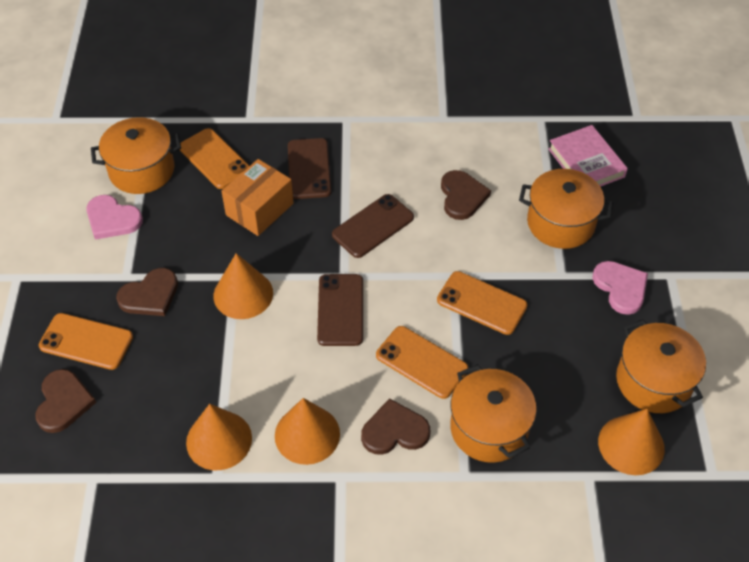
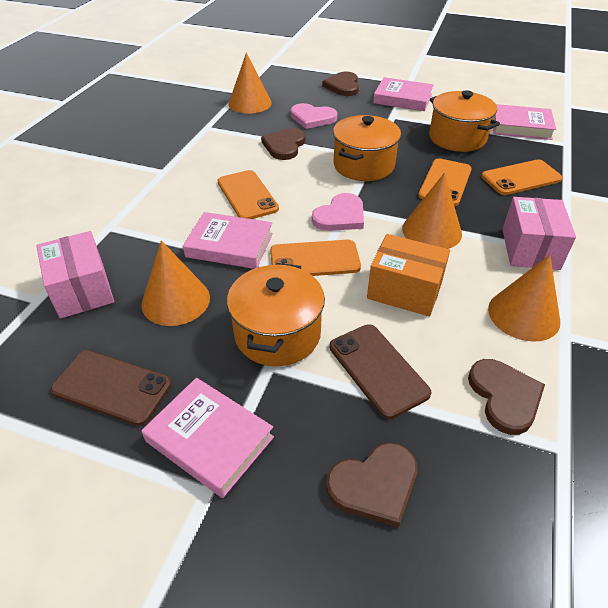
brown phone: 3 -> 2
orange pot: 4 -> 3
pink book: 1 -> 4
pink box: 0 -> 2

